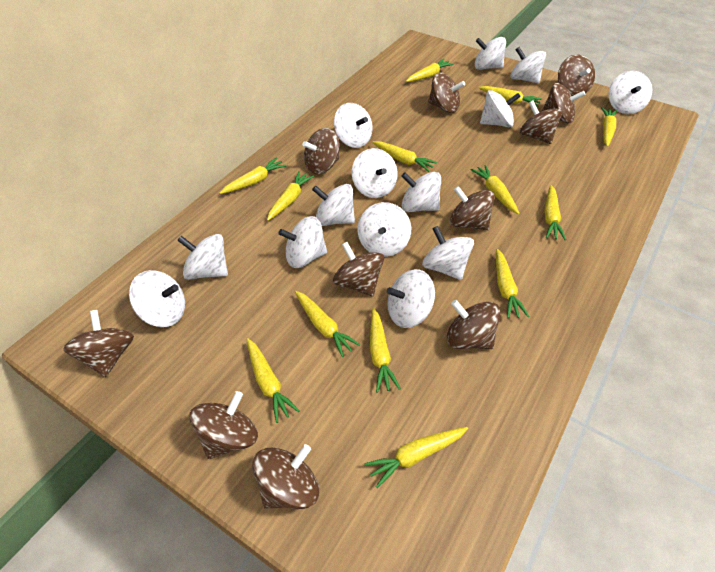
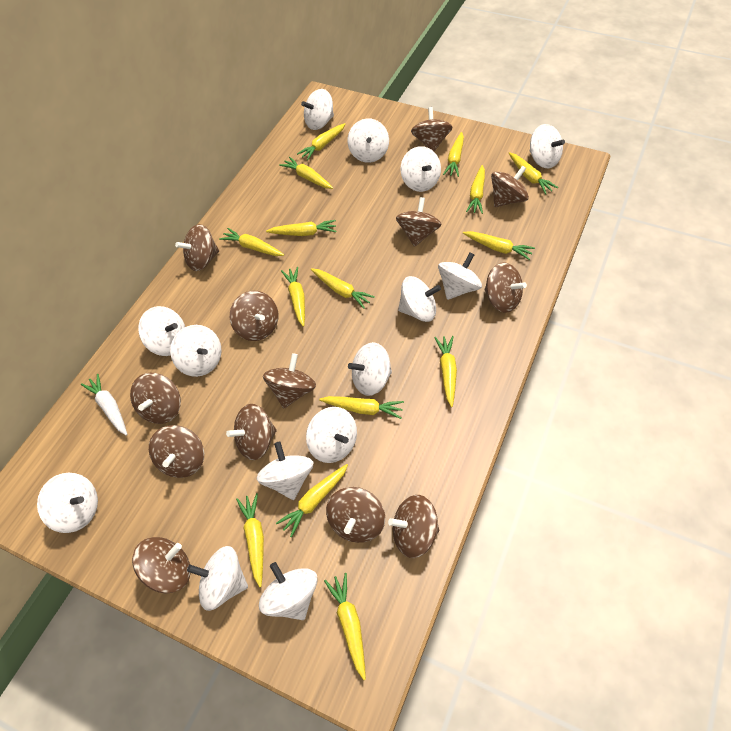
brown spinning top: 11 -> 13
white carrot: 0 -> 1
yellow carrot: 13 -> 15

